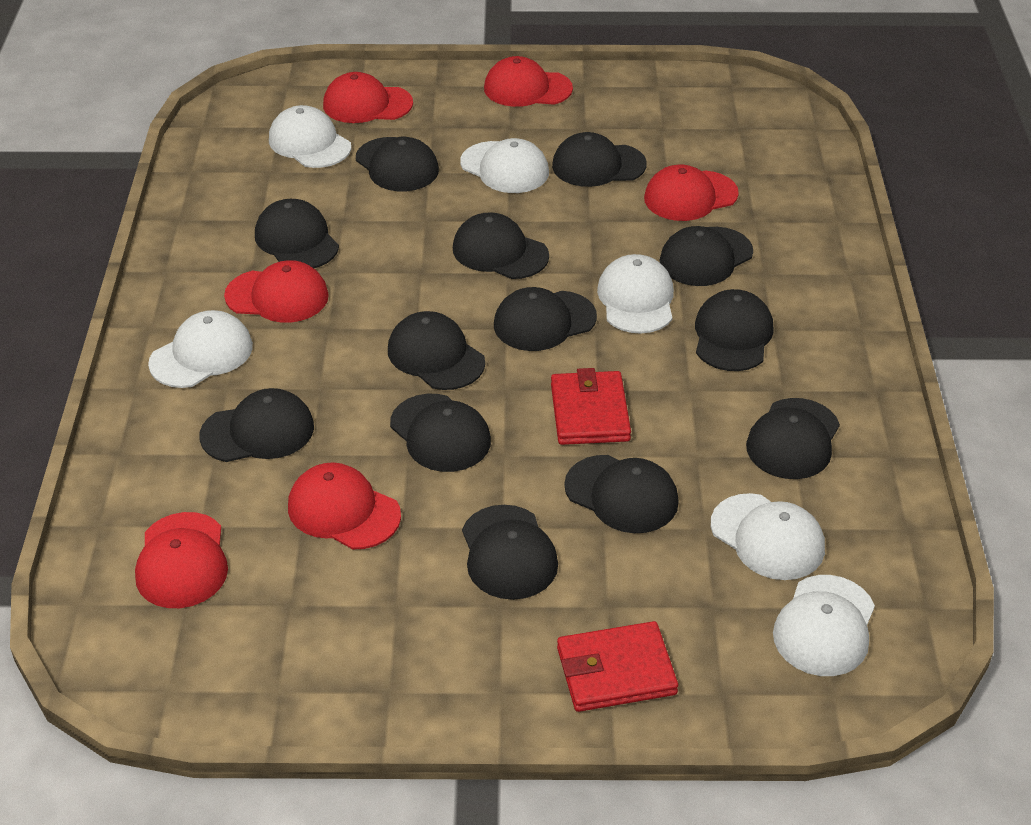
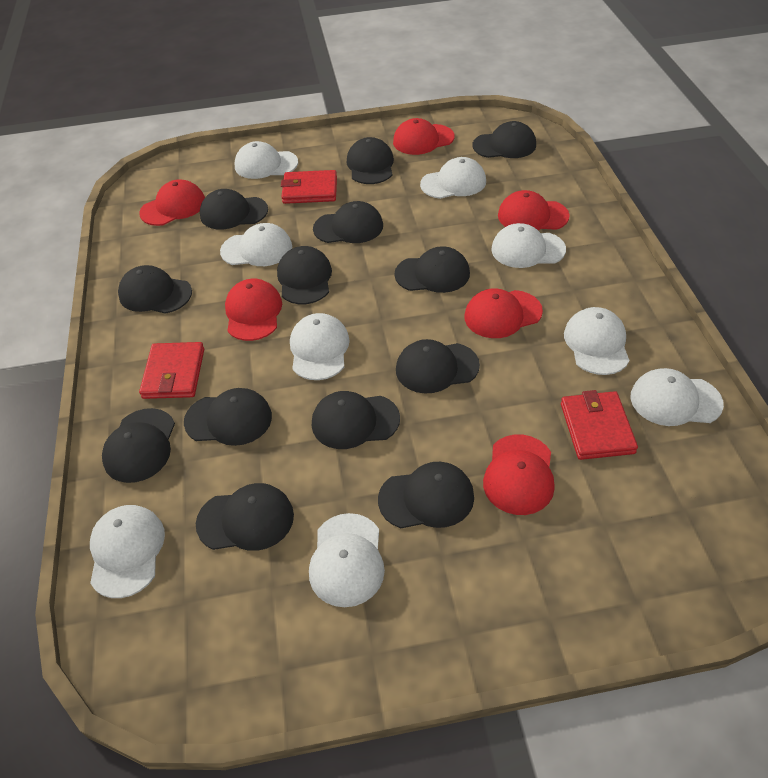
red wallet: 2 -> 3
white cap: 6 -> 9

